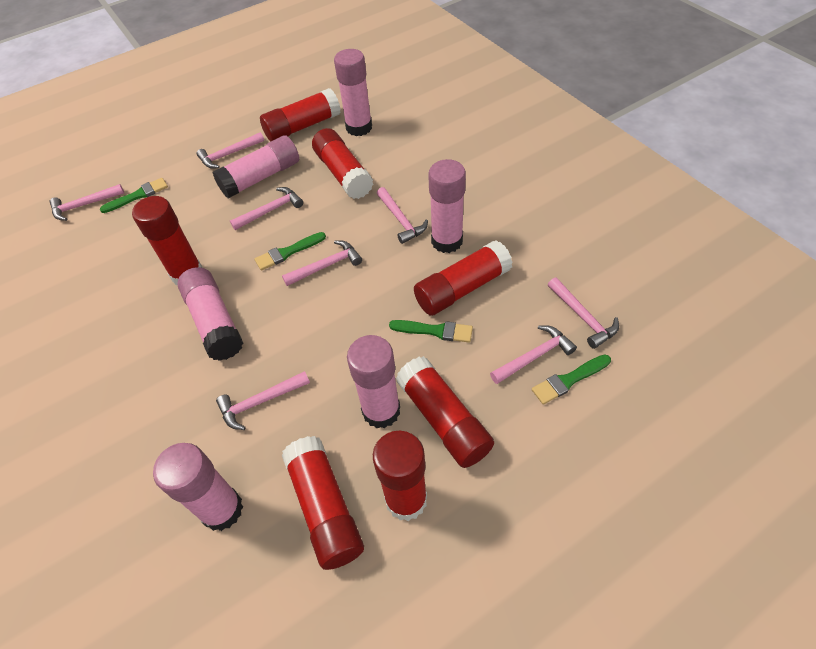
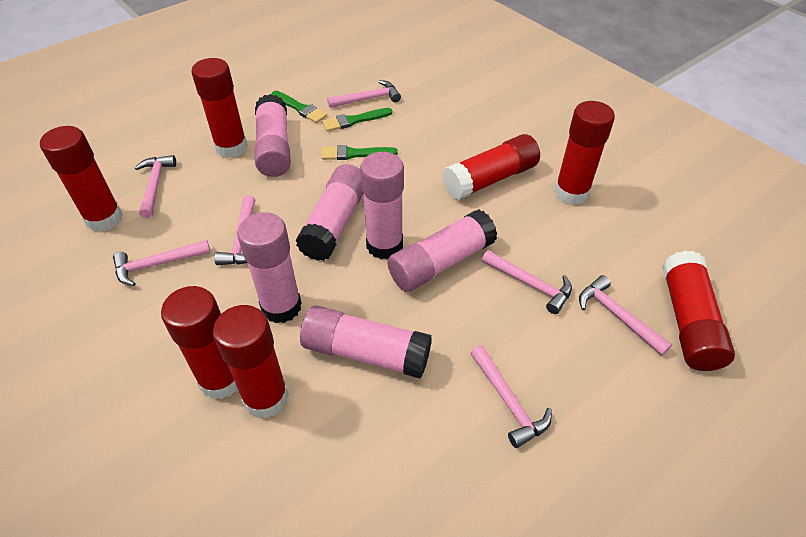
green brush: 4 -> 3
pink hammer: 8 -> 7

